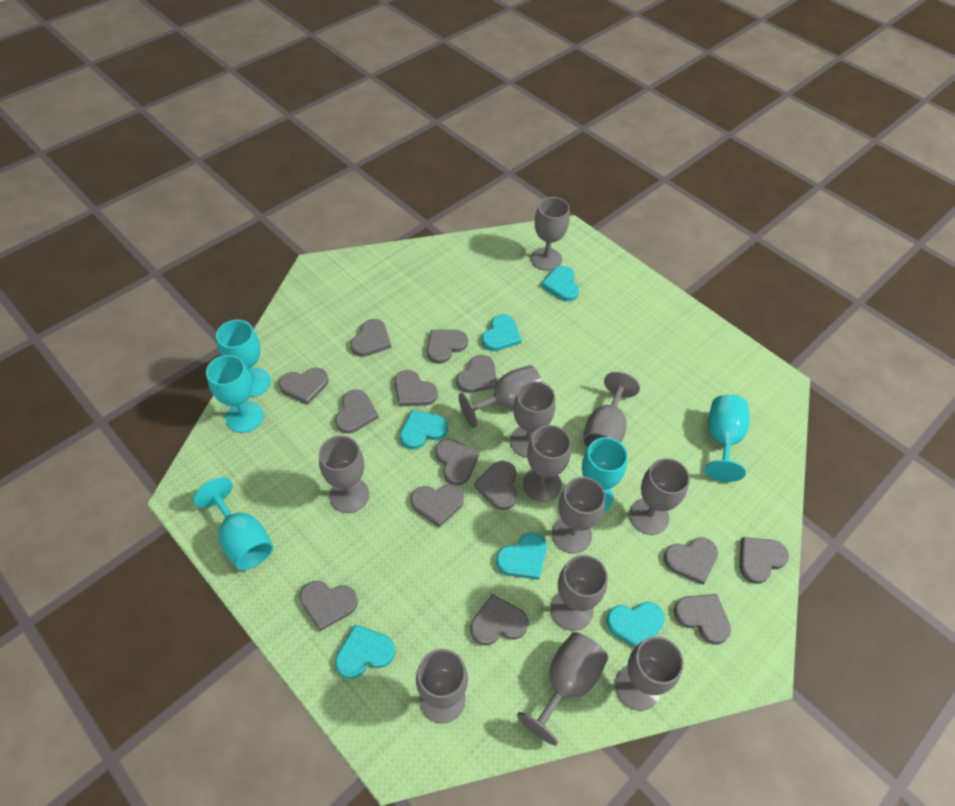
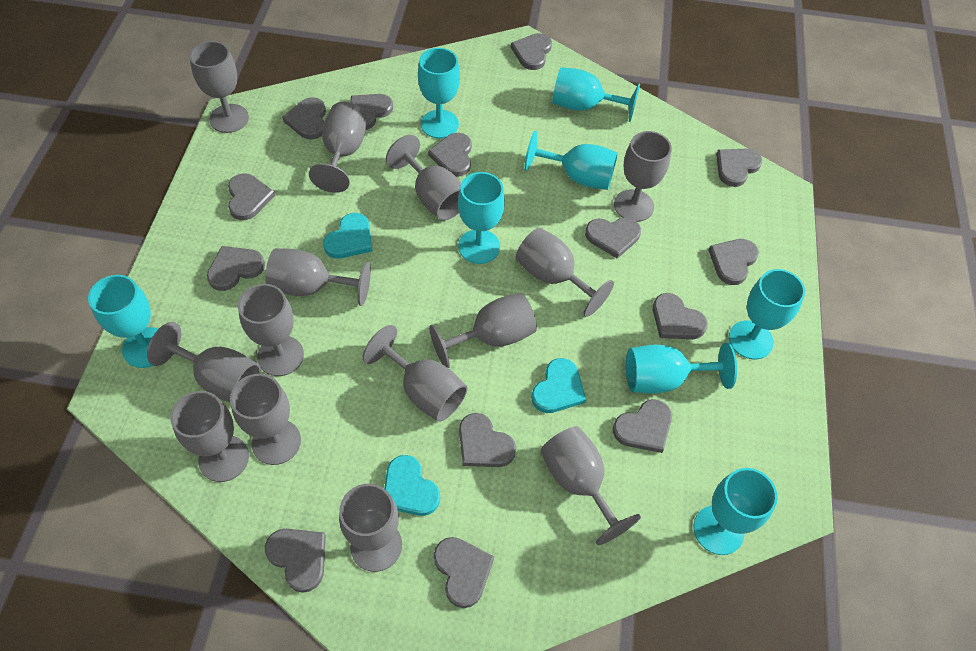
grey goblet: 12 -> 14
turquoise goblet: 5 -> 8
turquoise heart: 6 -> 3

